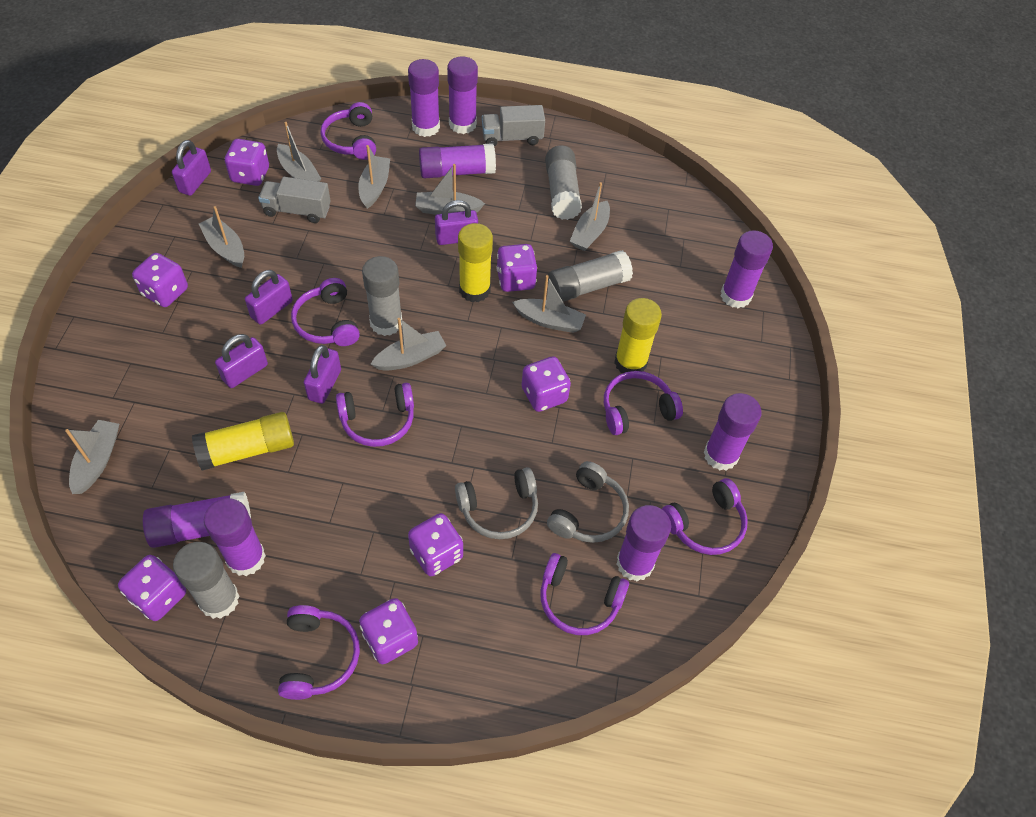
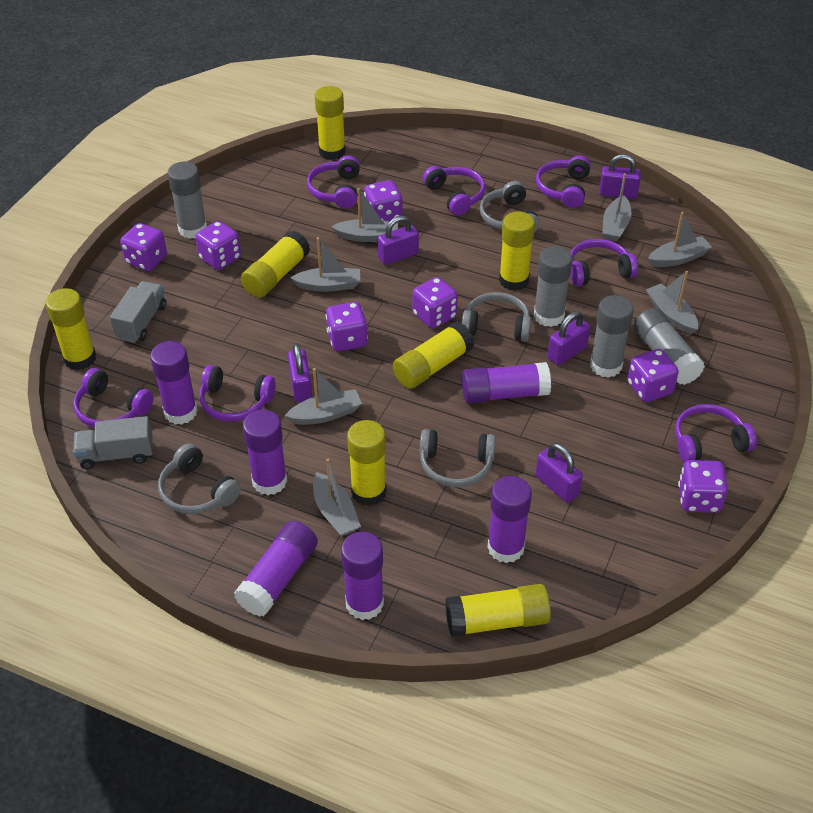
grey boat: 8 -> 7
grey headphones: 2 -> 4
purple glue stick: 8 -> 6
yellow glue stick: 3 -> 7

